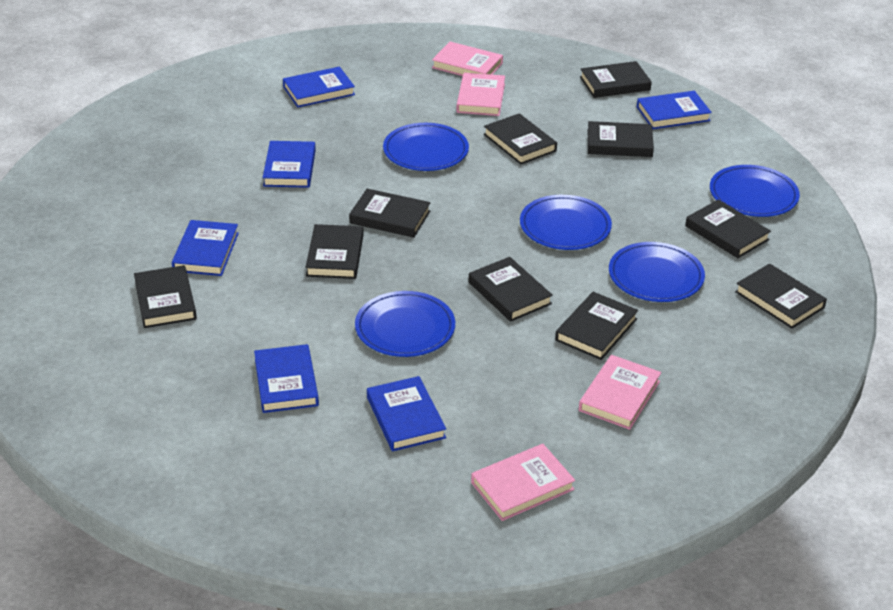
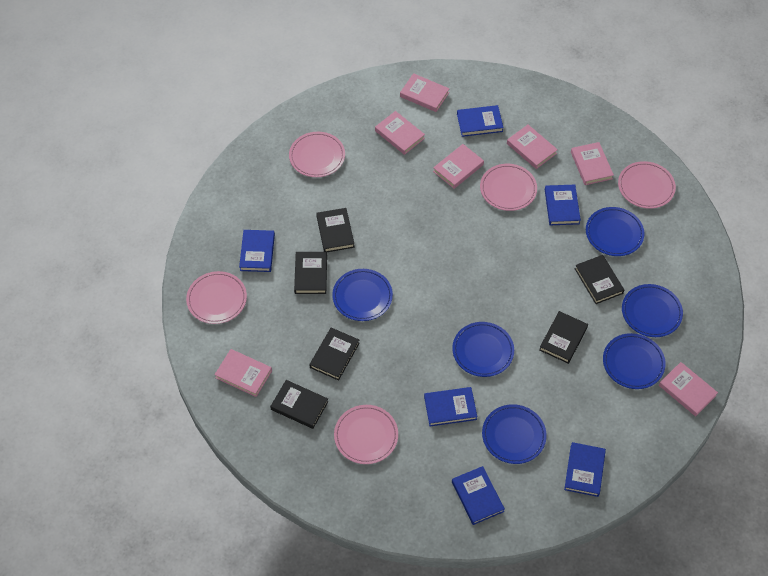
black book: 10 -> 6
blue plate: 5 -> 6
pink book: 4 -> 7
pink plate: 0 -> 5

